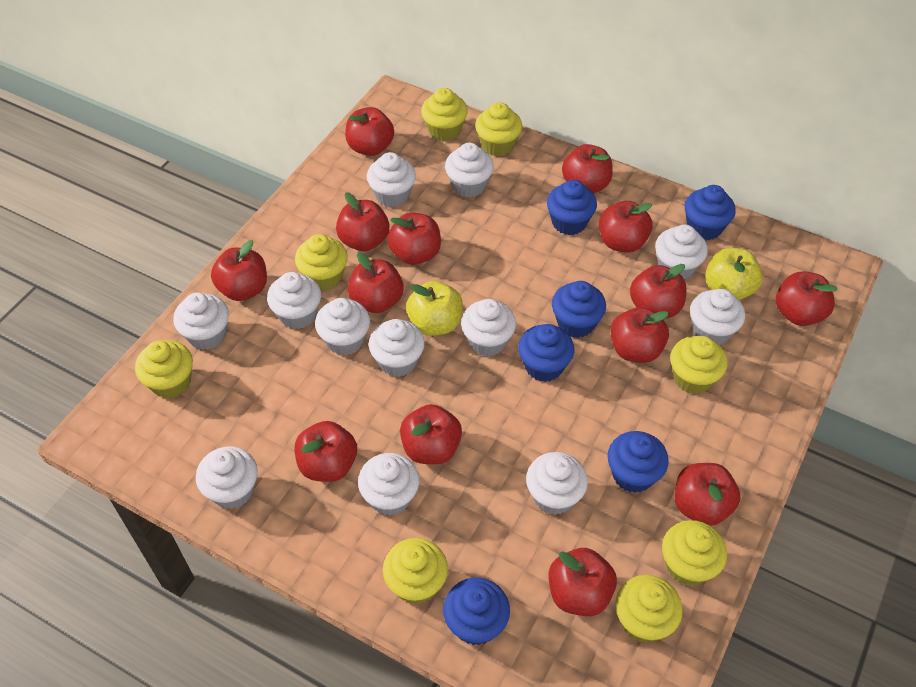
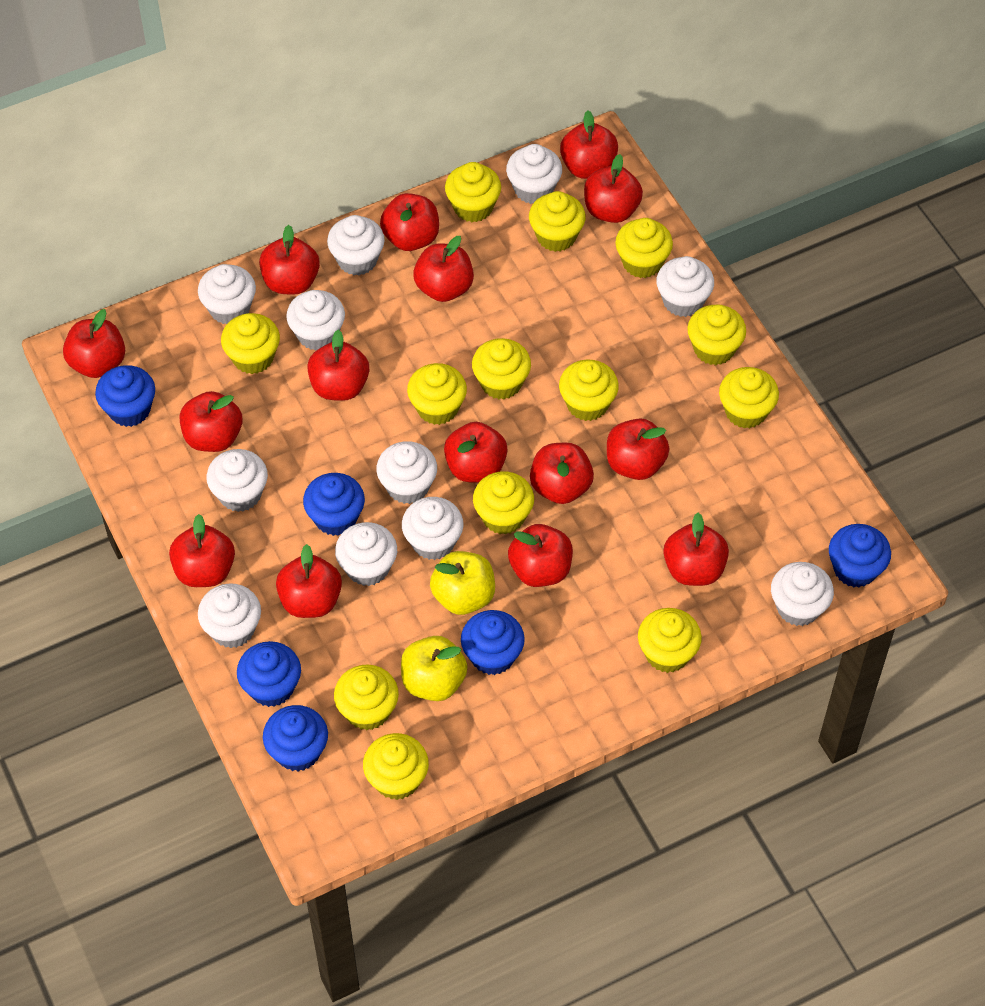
red apple: 14 -> 15
white cupcake: 12 -> 11
yellow cupcake: 8 -> 13

